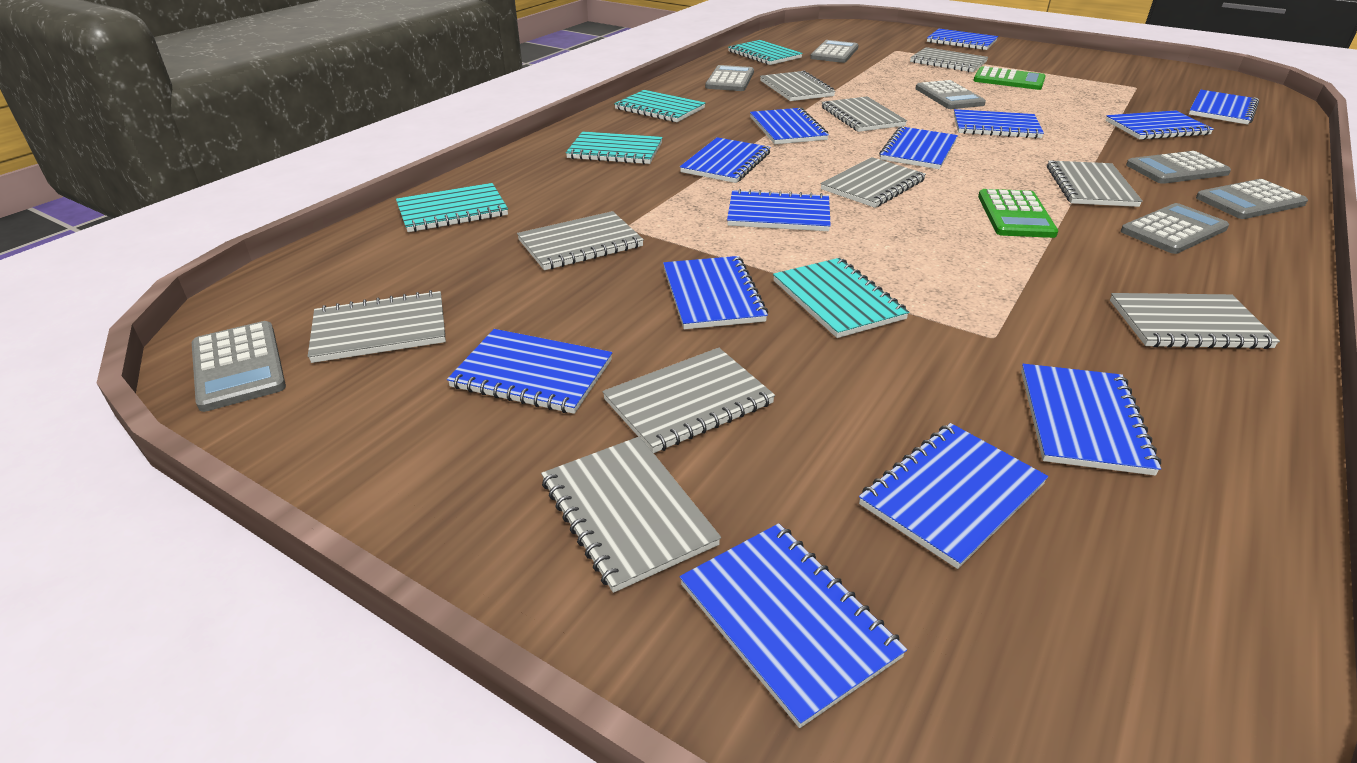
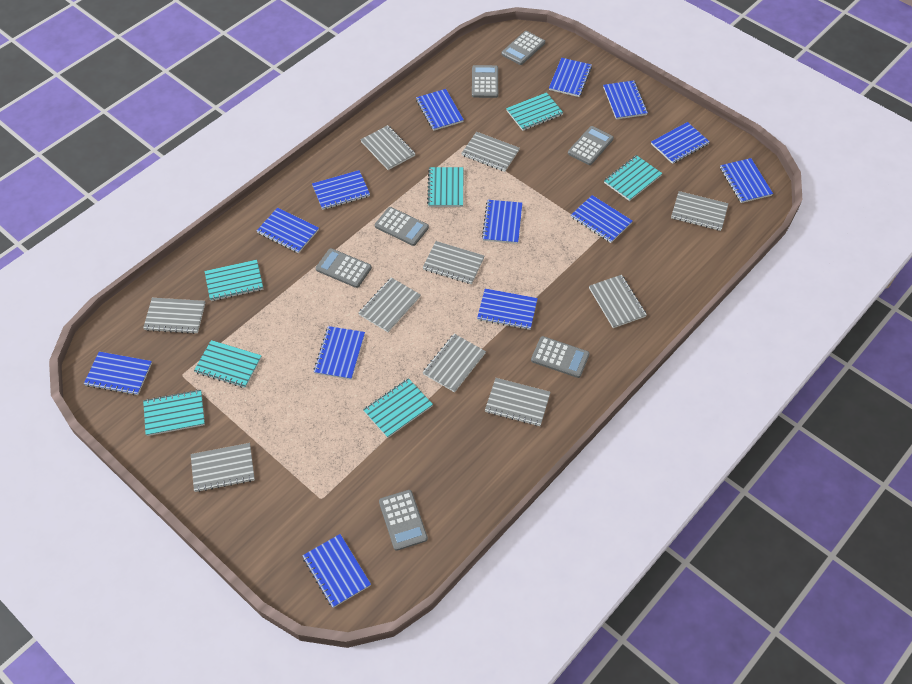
green calculator: 2 -> 0
turquoise notebook: 5 -> 7

